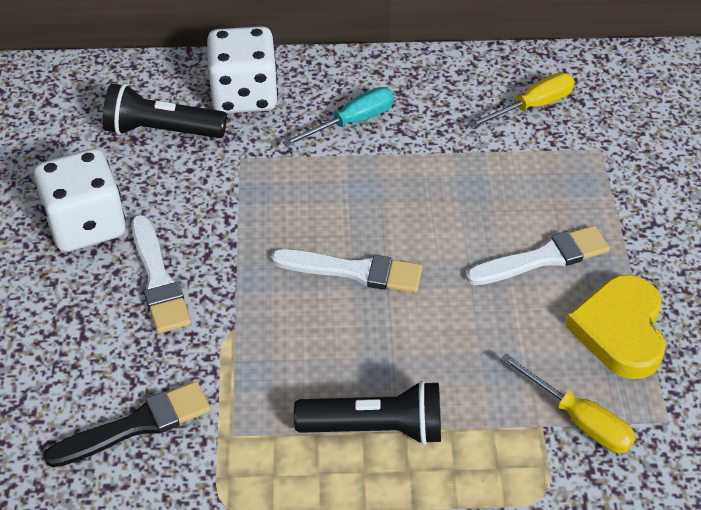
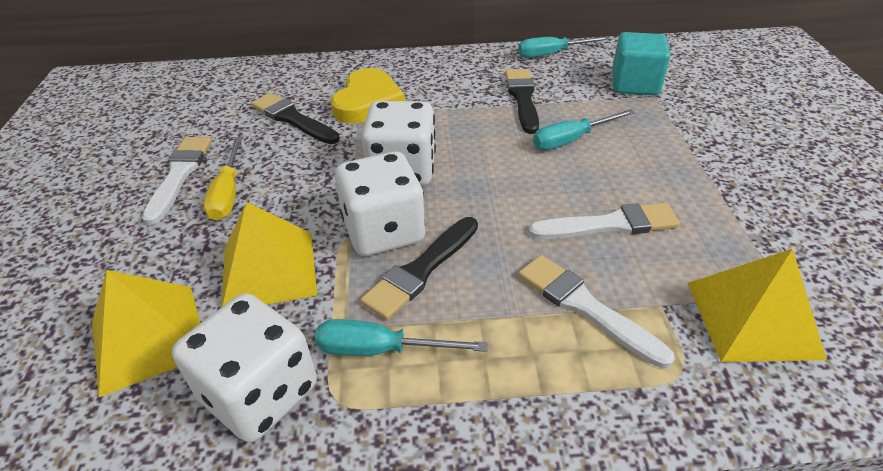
black brush: 1 -> 3
black flashlight: 2 -> 0
turquoise cube: 0 -> 1
turquoise screwdriver: 1 -> 3
white dice: 2 -> 3
yellow pyramid: 0 -> 3
yellow screwdriver: 2 -> 1

